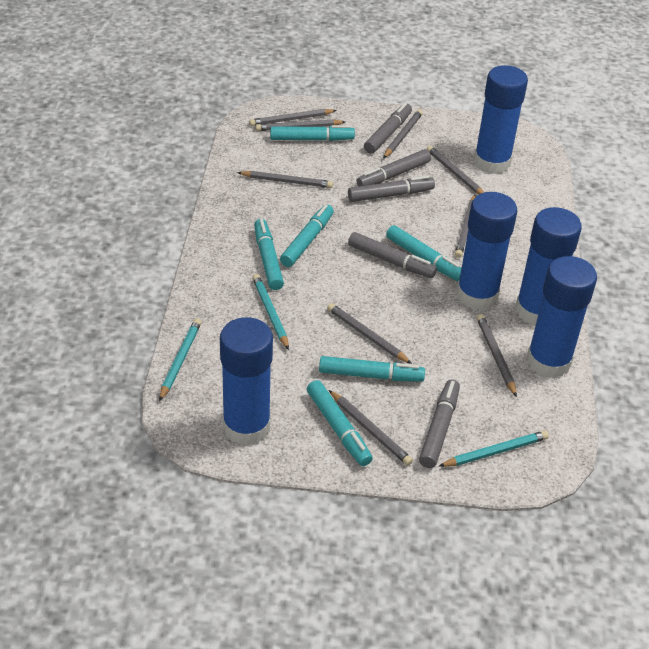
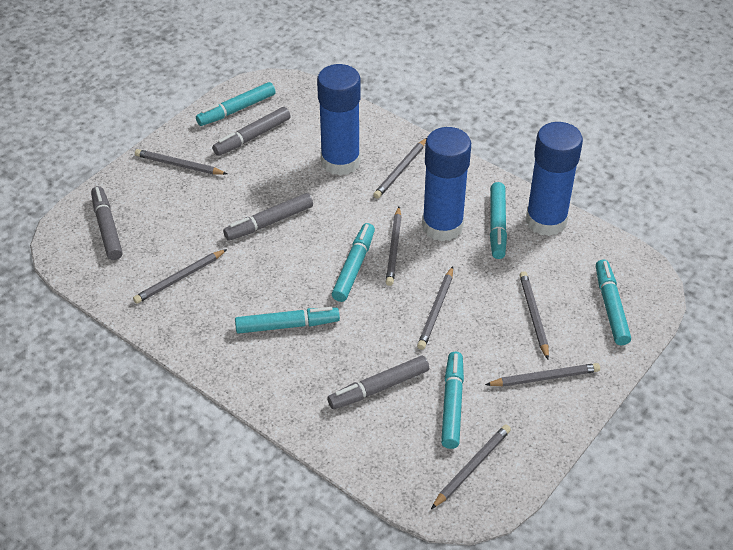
blue glue stick: 5 -> 3
grey marker: 5 -> 4
grey pencil: 9 -> 8
turquoise pencil: 3 -> 0

